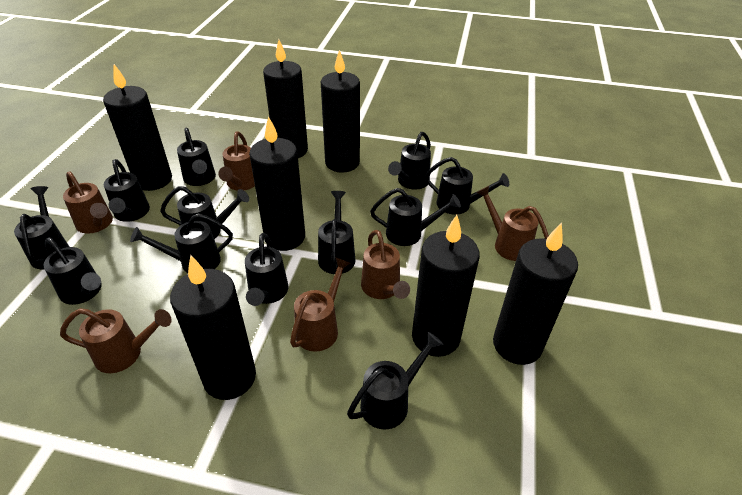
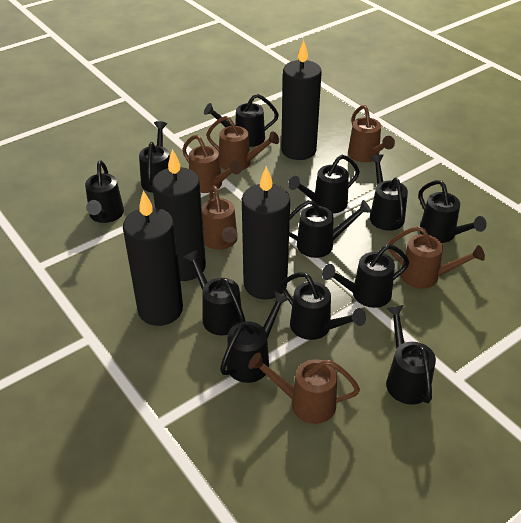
black candle: 7 -> 4

